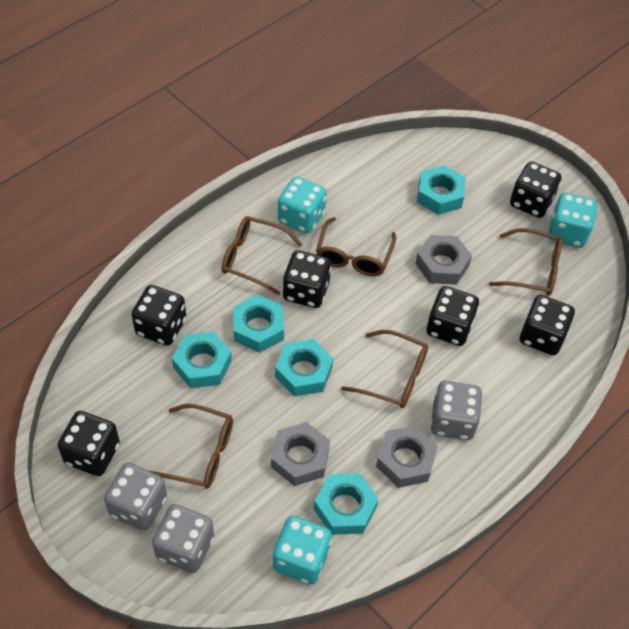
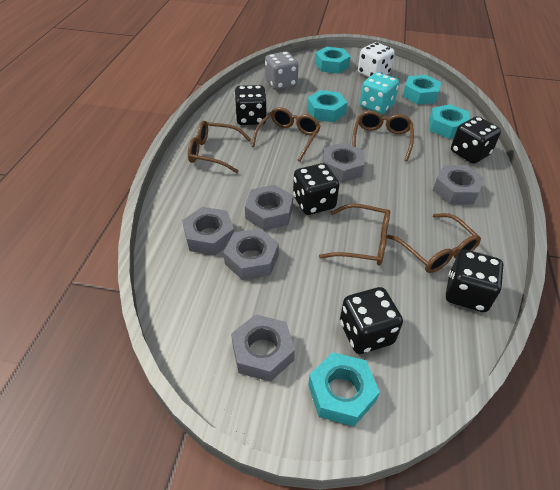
black dice: 6 -> 5
grey dice: 3 -> 1
grey nut: 3 -> 6
turquoise dice: 3 -> 1
white dice: 0 -> 1

